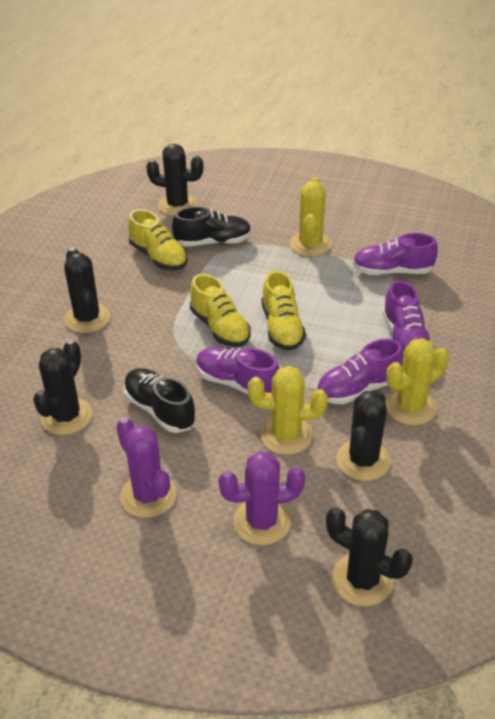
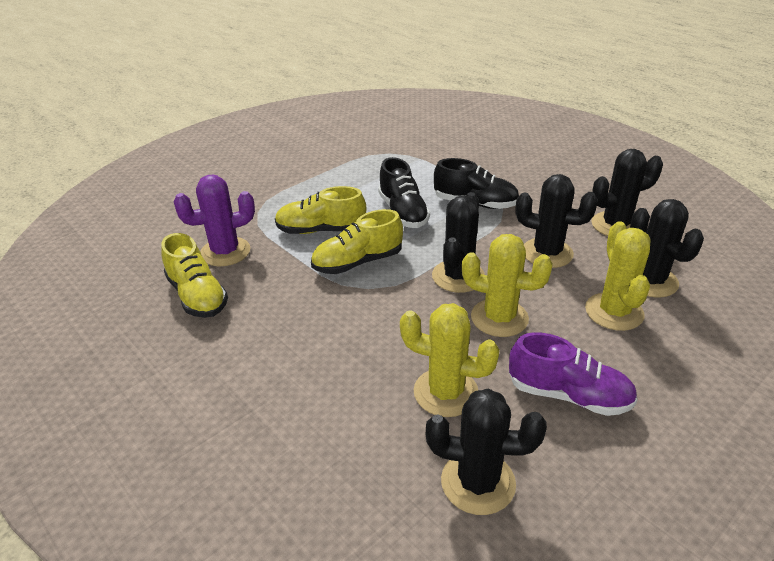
purple cactus: 2 -> 1
purple shoe: 4 -> 1

